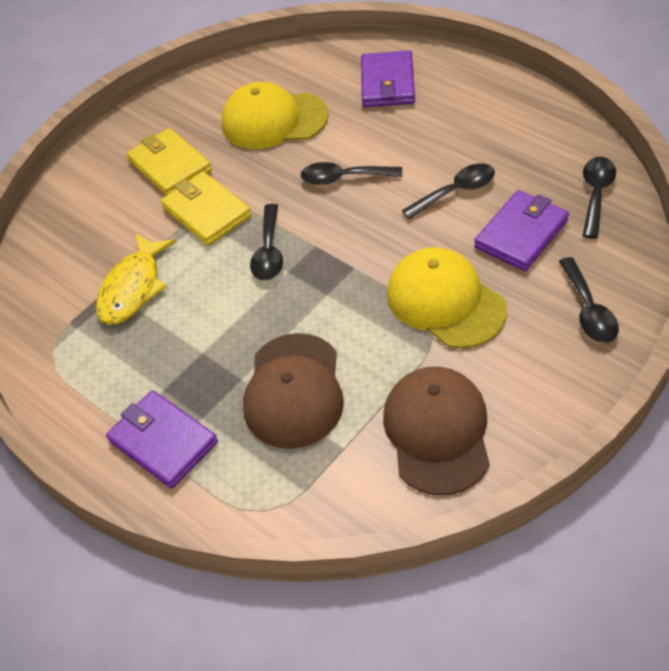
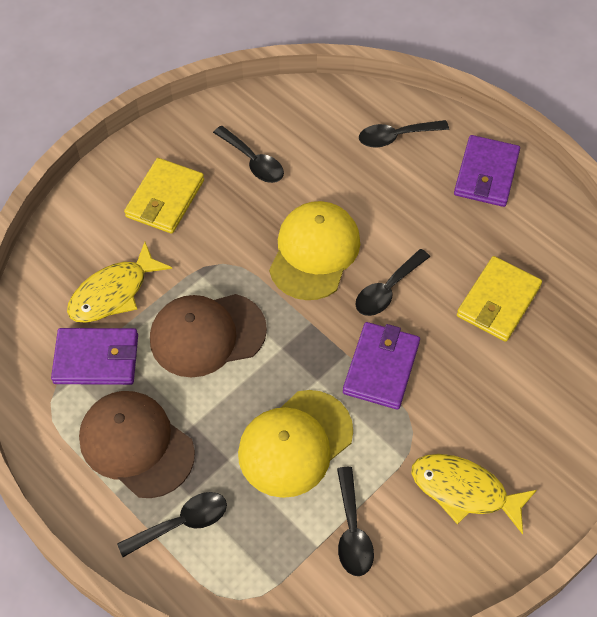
yellow fish: 1 -> 2

